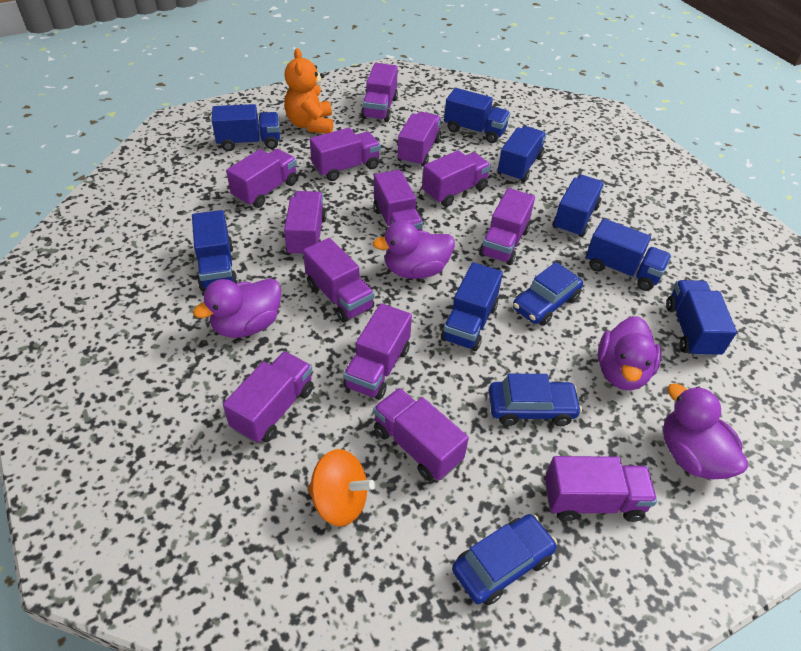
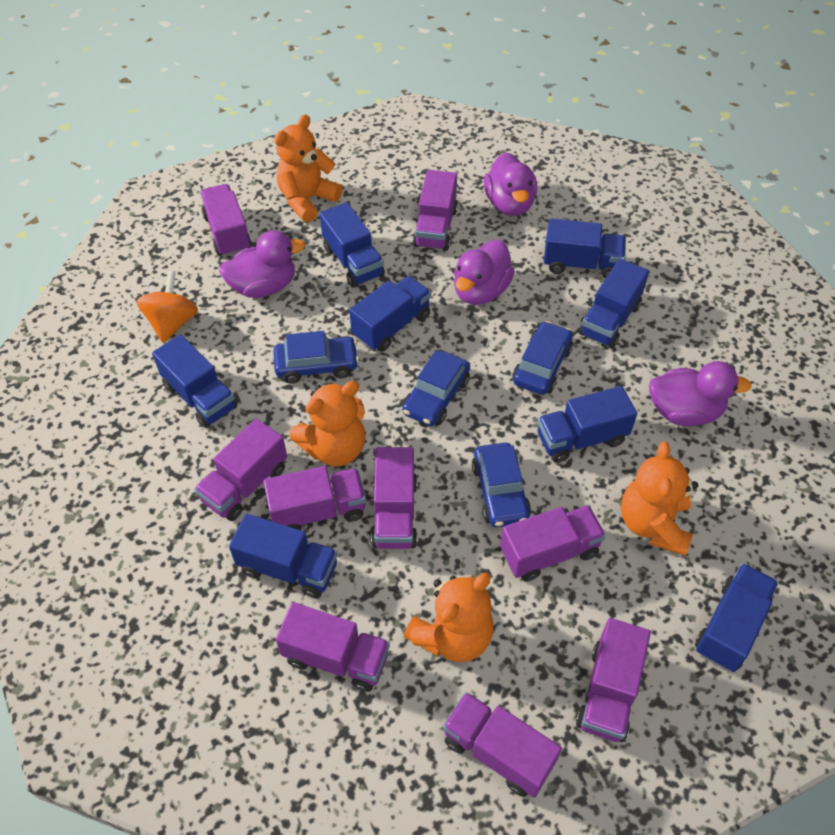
blue car: 3 -> 4
orange teddy bear: 1 -> 4
purple truck: 13 -> 9

